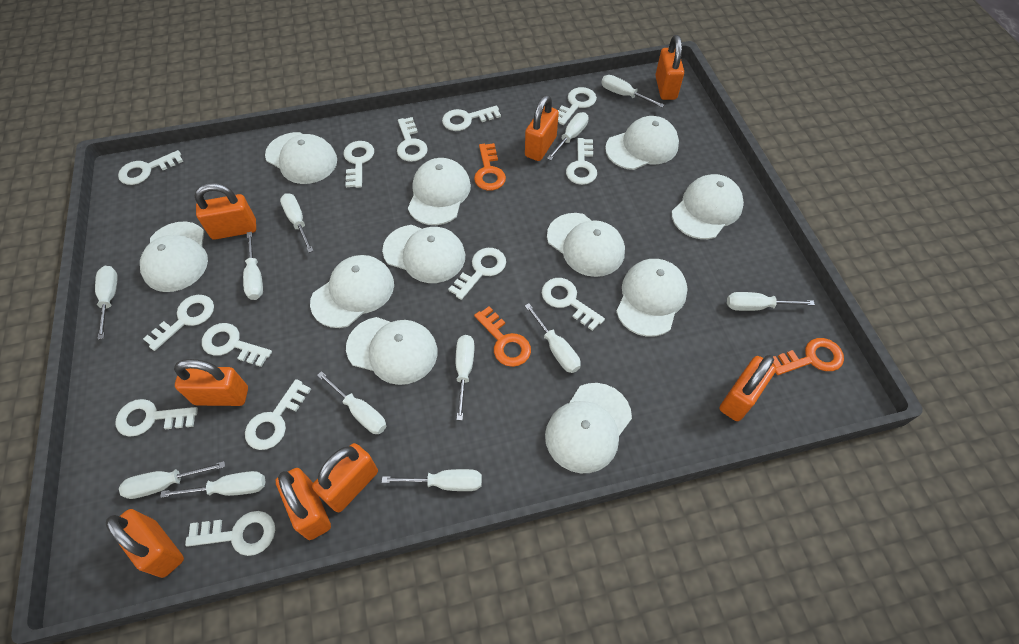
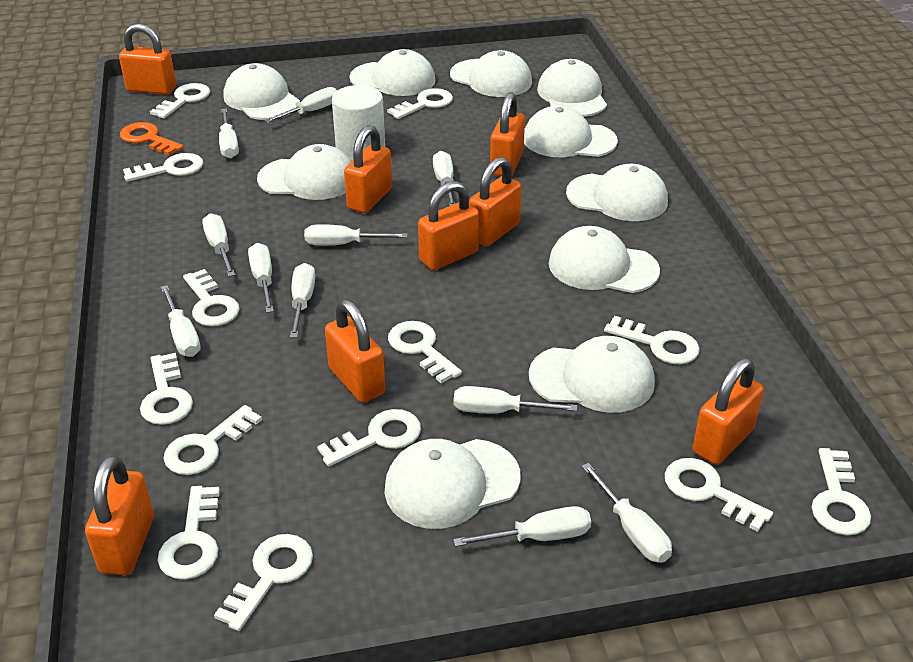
orange key: 3 -> 1
white cap: 11 -> 10
white cylinder: 0 -> 1
white screwdriver: 12 -> 11

